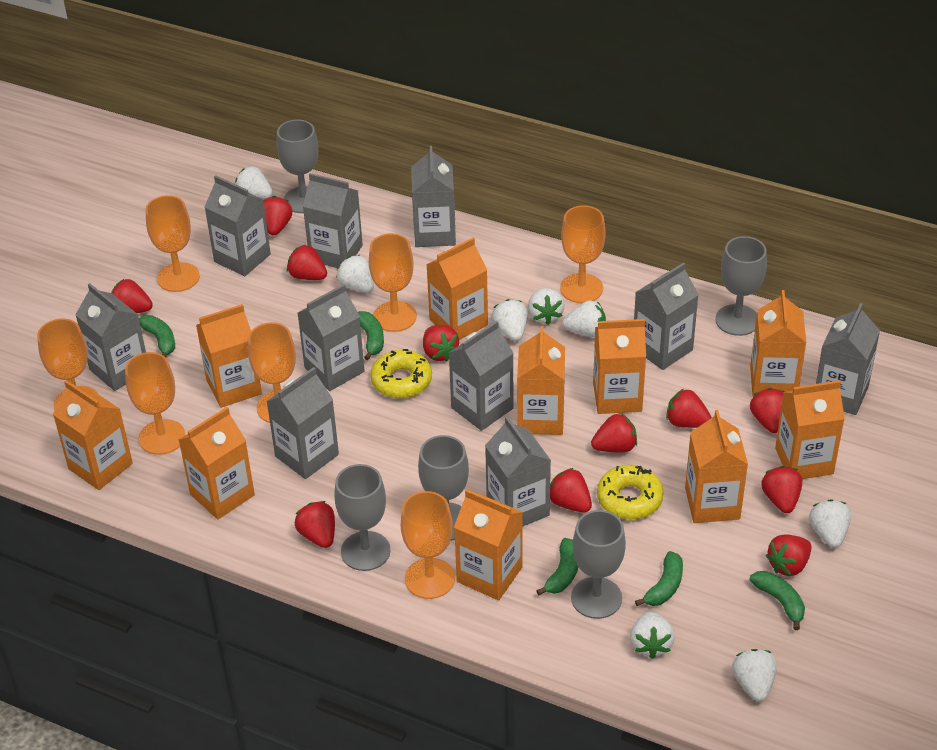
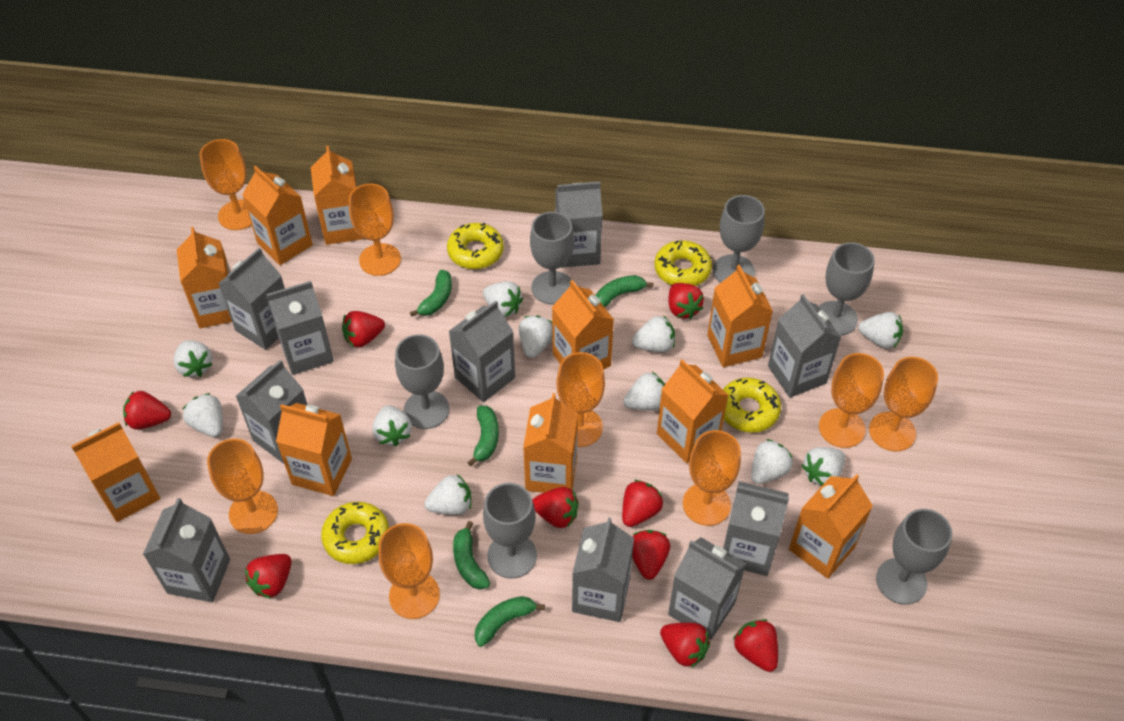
grey goblet: 5 -> 6
orange goblet: 7 -> 8
red strawberry: 11 -> 9
white strawberry: 8 -> 11
yellow donut: 2 -> 4

